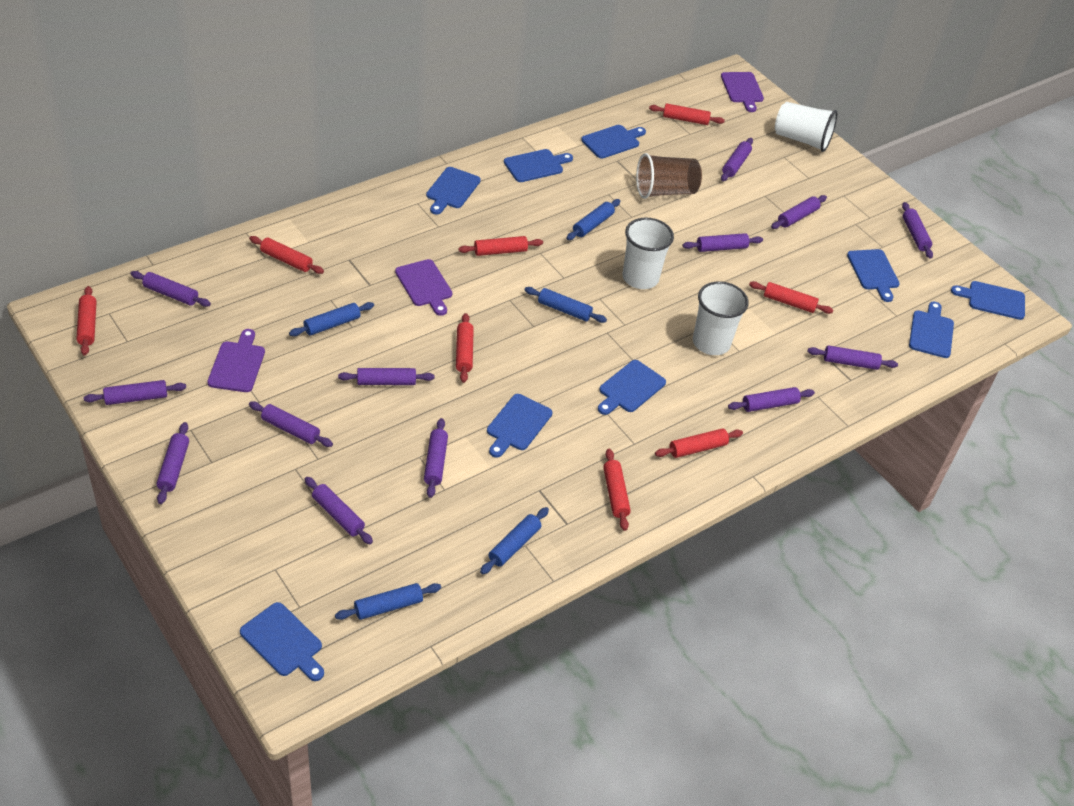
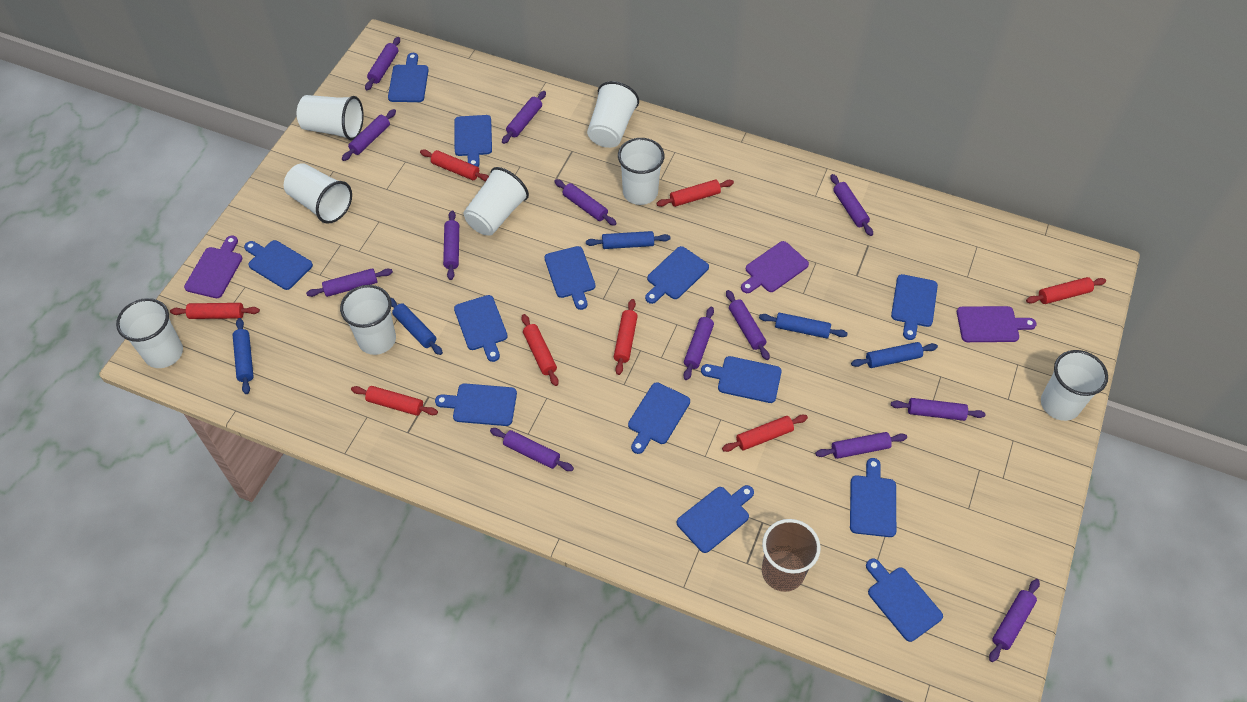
blue cutting board: 9 -> 13
white cup: 3 -> 8

